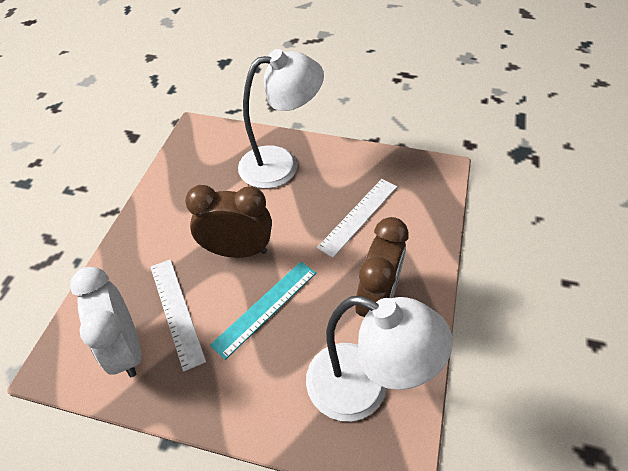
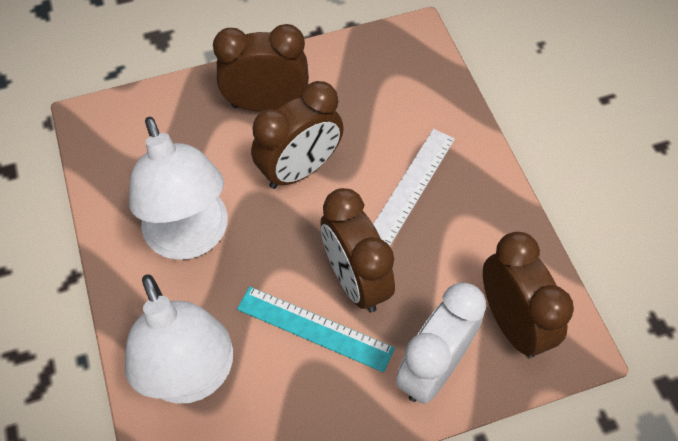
brown clock: 2 -> 4
white ruler: 2 -> 1

